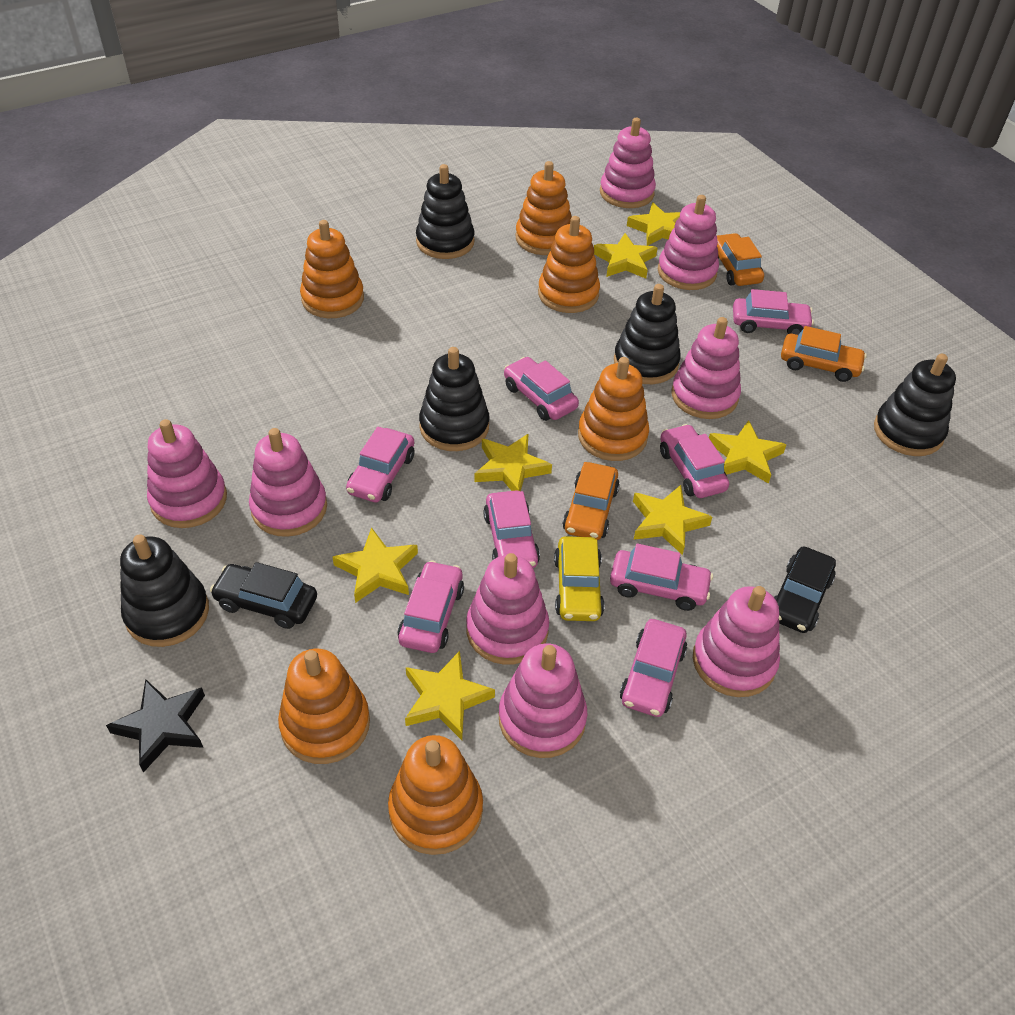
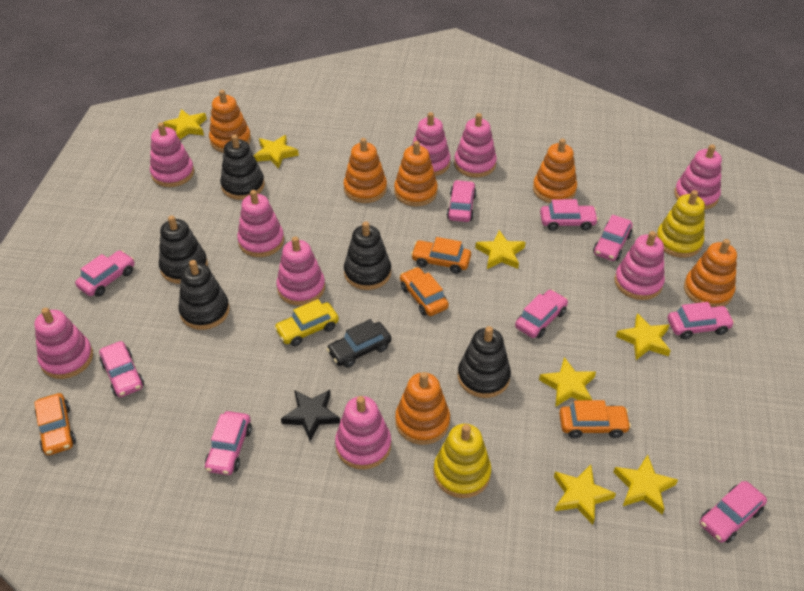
black car: 2 -> 1
orange car: 3 -> 4
pink car: 8 -> 9
pink stacking toy: 8 -> 9
yellow stacking toy: 0 -> 2

